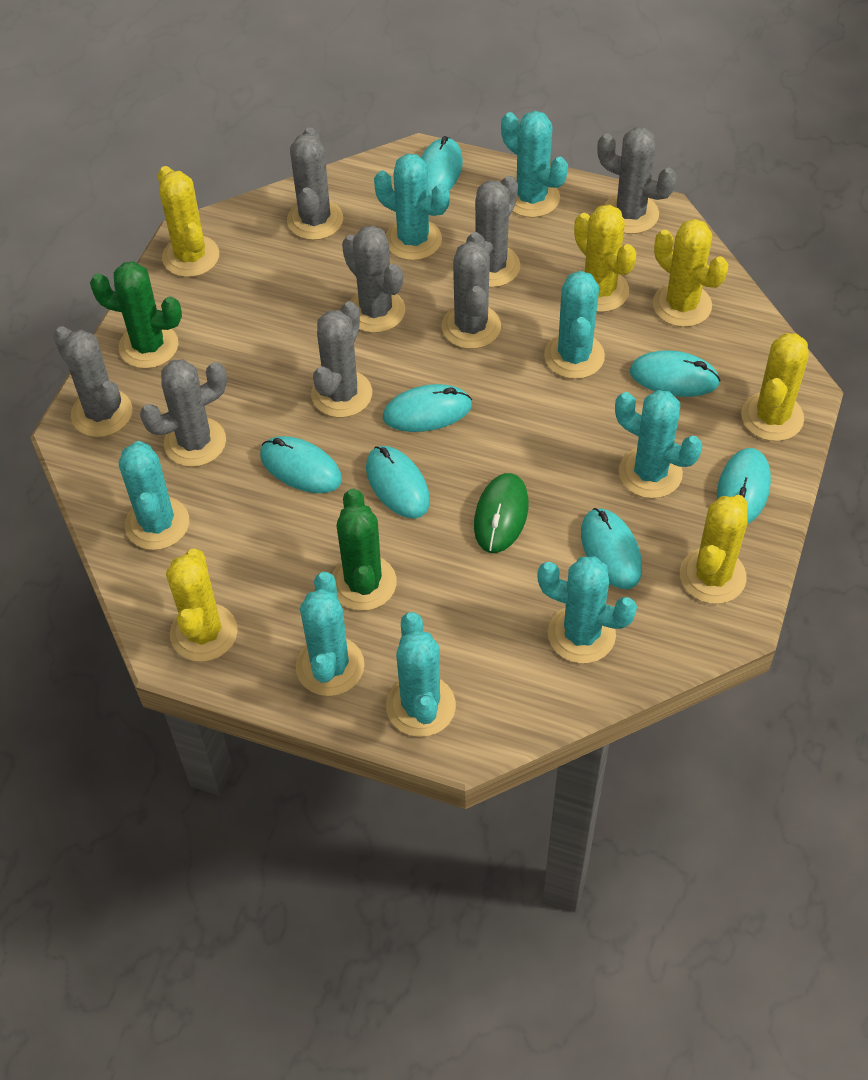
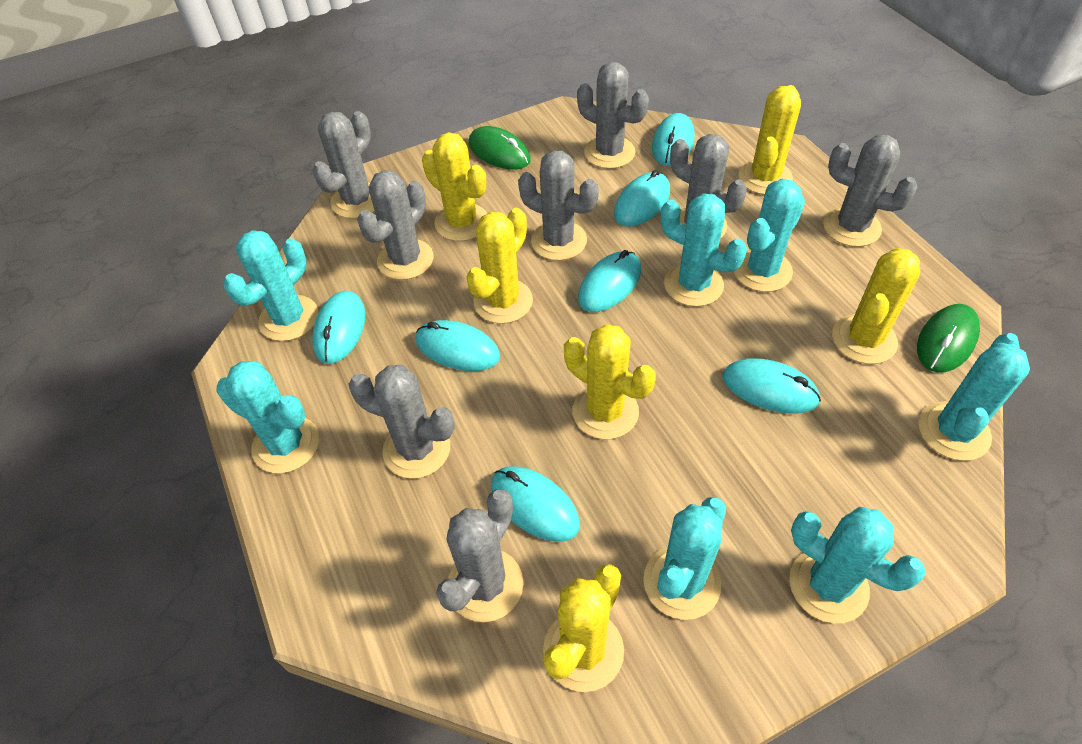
green cactus: 2 -> 0
green mouse: 1 -> 2
turquoise cactus: 8 -> 7

